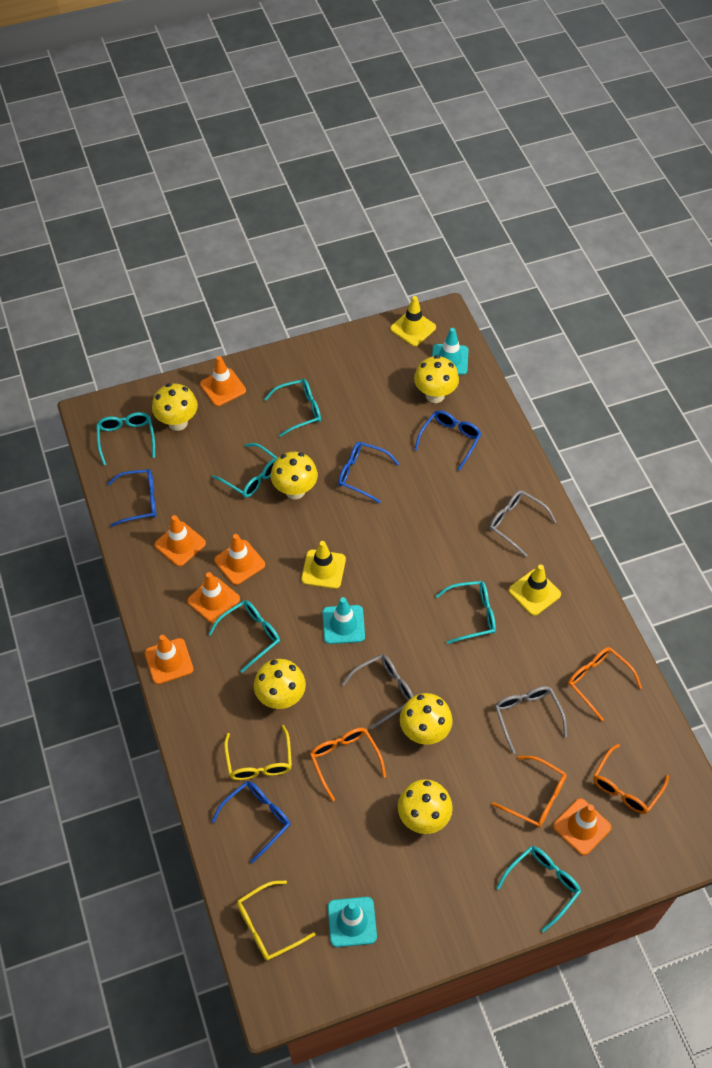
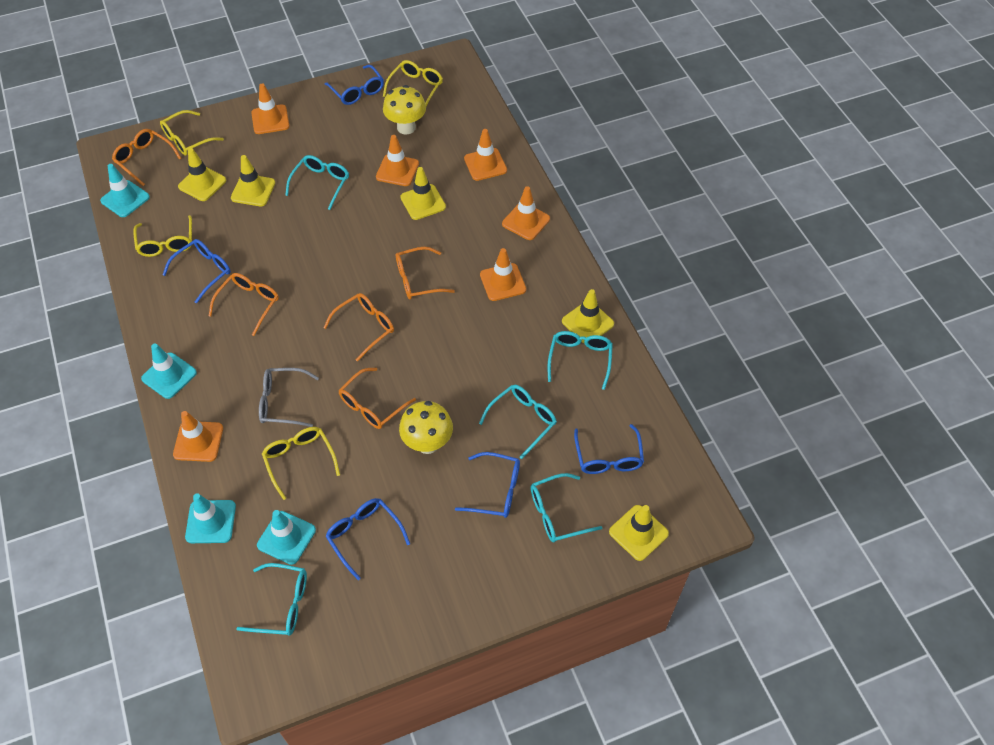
blue glasses: 4 -> 5
grey glasses: 3 -> 1
orange glasses: 4 -> 5
turquoise glasses: 6 -> 5
turquoise traffic cone: 3 -> 4
yellow glasses: 2 -> 4
yellow mushroom: 6 -> 2
yellow traffic cone: 3 -> 5

